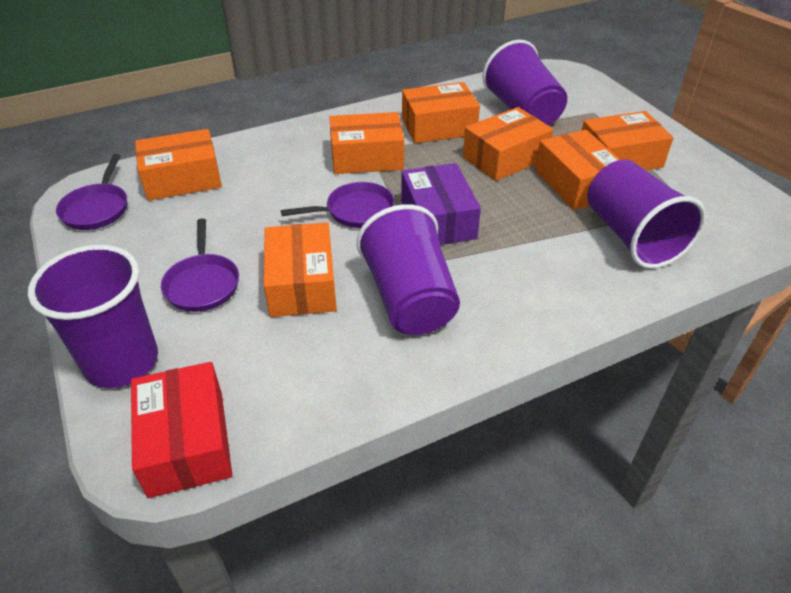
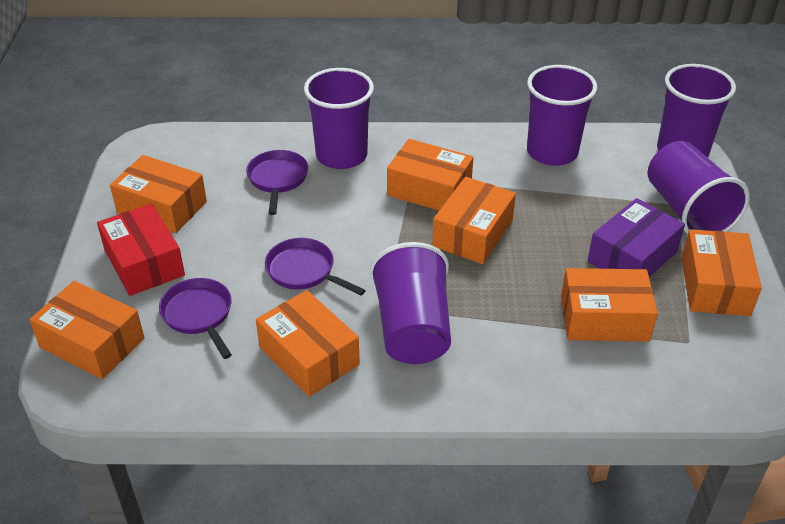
purple cup: 4 -> 5

